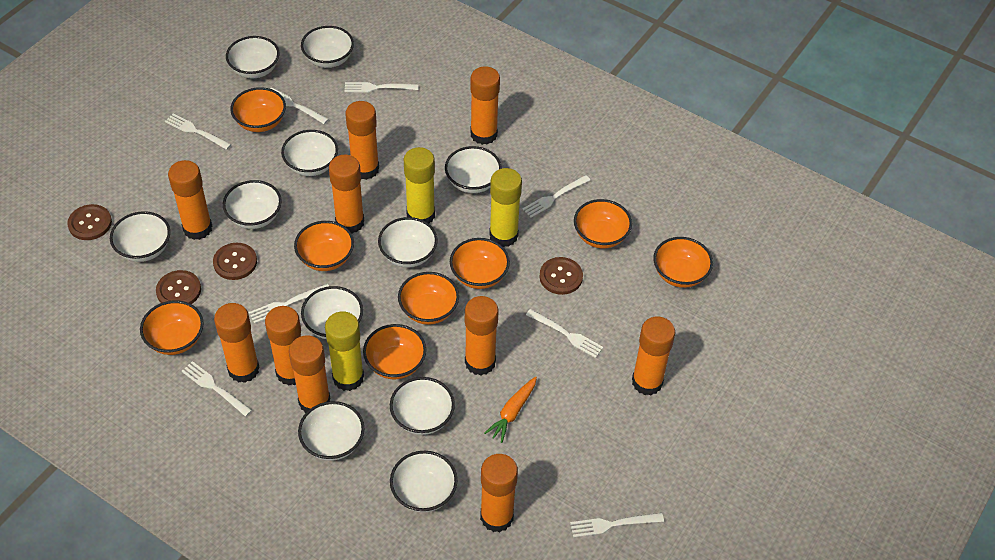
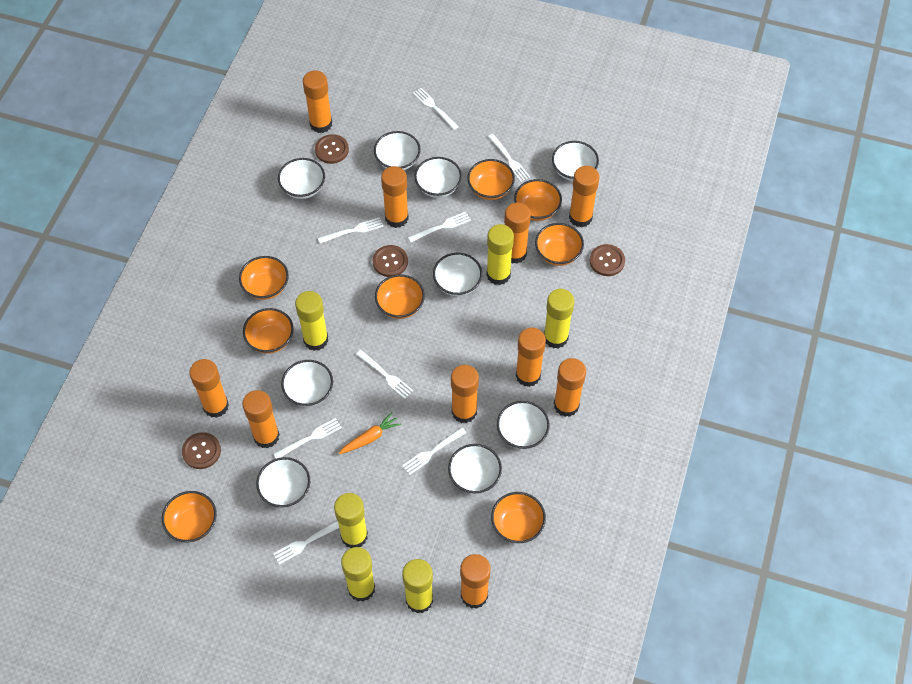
white bowl: 11 -> 9
yellow glue stick: 3 -> 6

